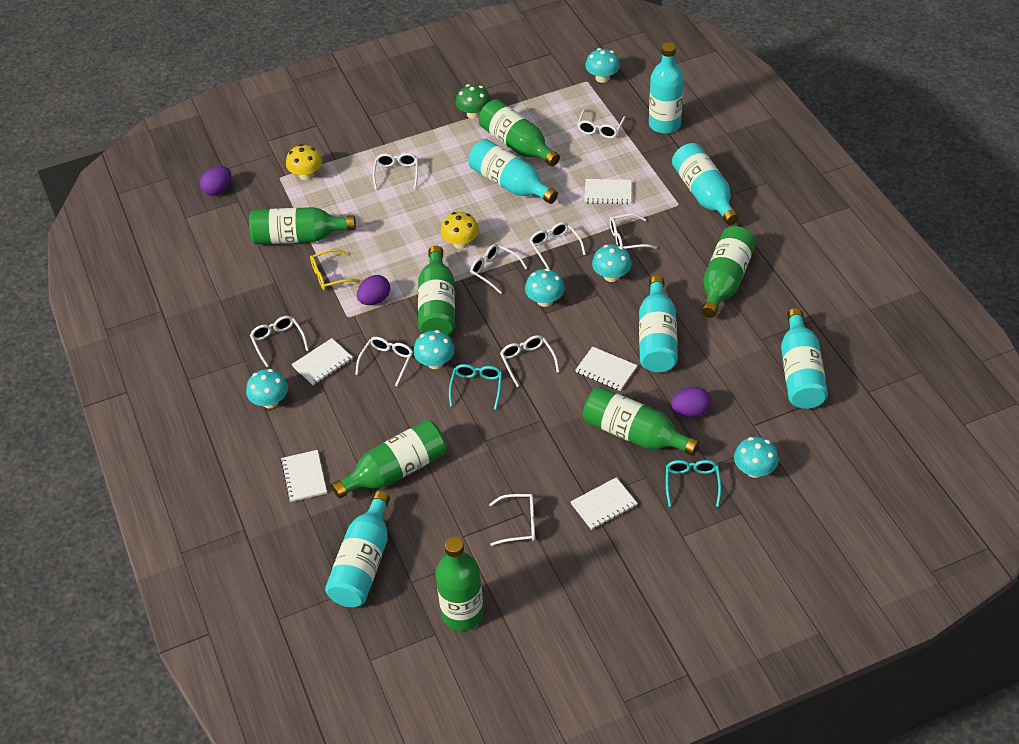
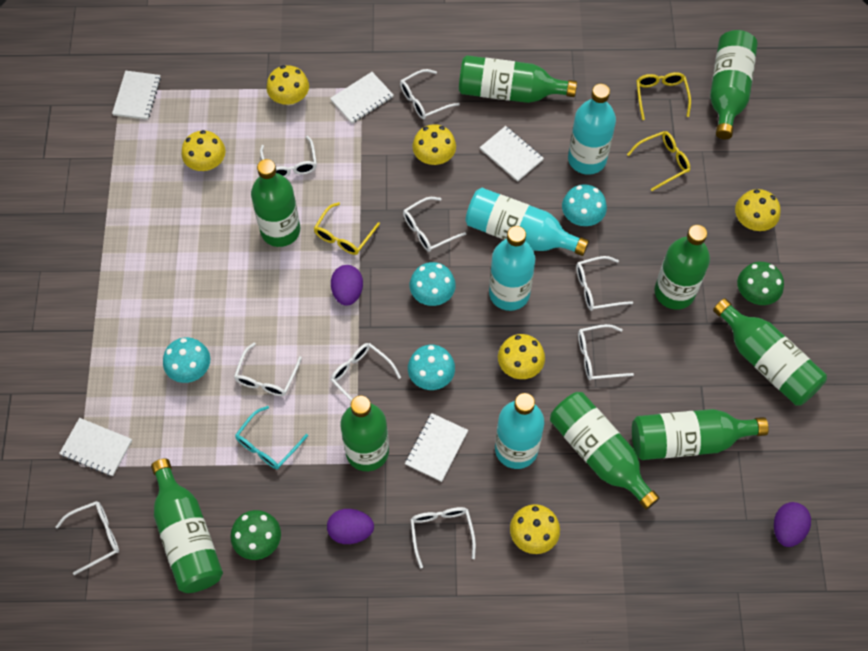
green bottle: 7 -> 9
green mushroom: 1 -> 2
turquoise bottle: 6 -> 4
turquoise glasses: 2 -> 1
turquoise mushroom: 6 -> 4
yellow glasses: 1 -> 3
yellow mushroom: 2 -> 6

